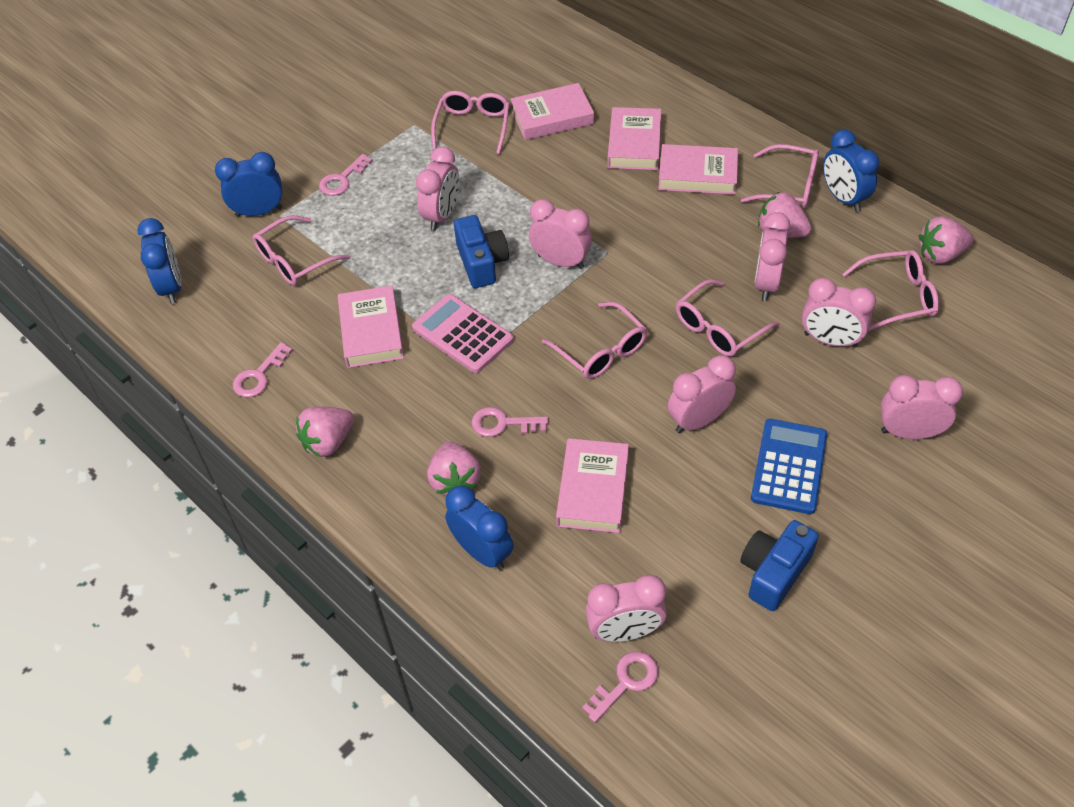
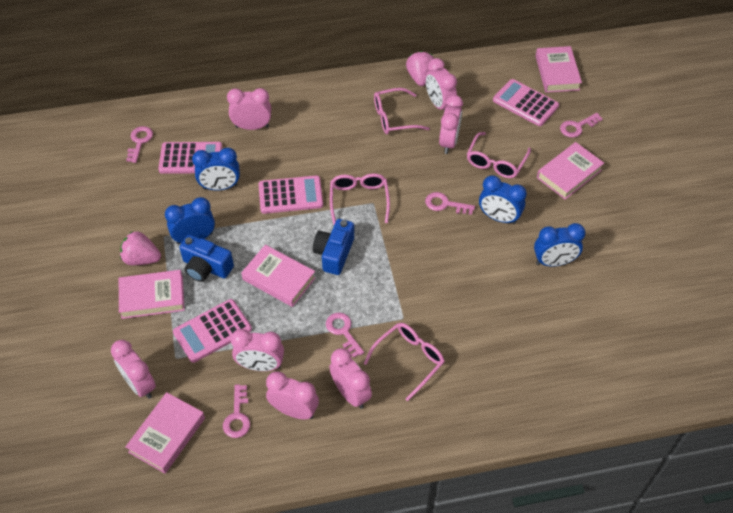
blue calculator: 1 -> 0
pink calculator: 1 -> 4
pink glasses: 6 -> 4
pink key: 4 -> 5
pink strawberry: 4 -> 2

